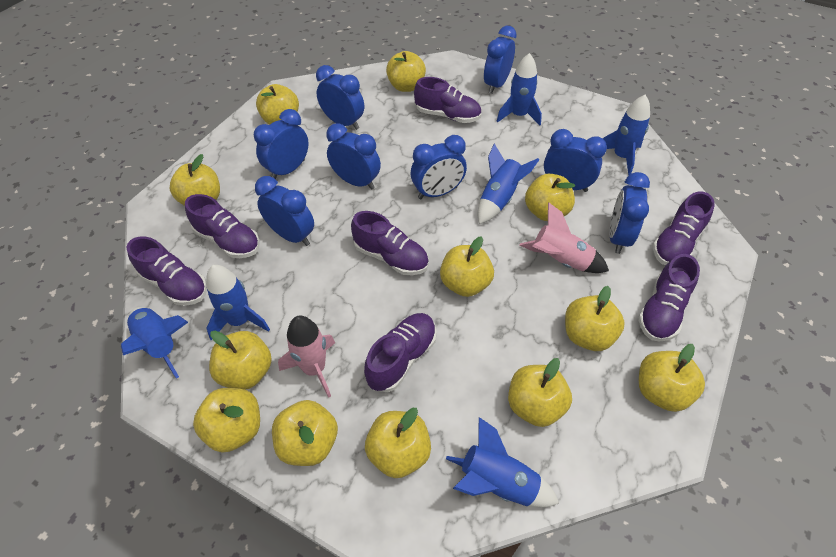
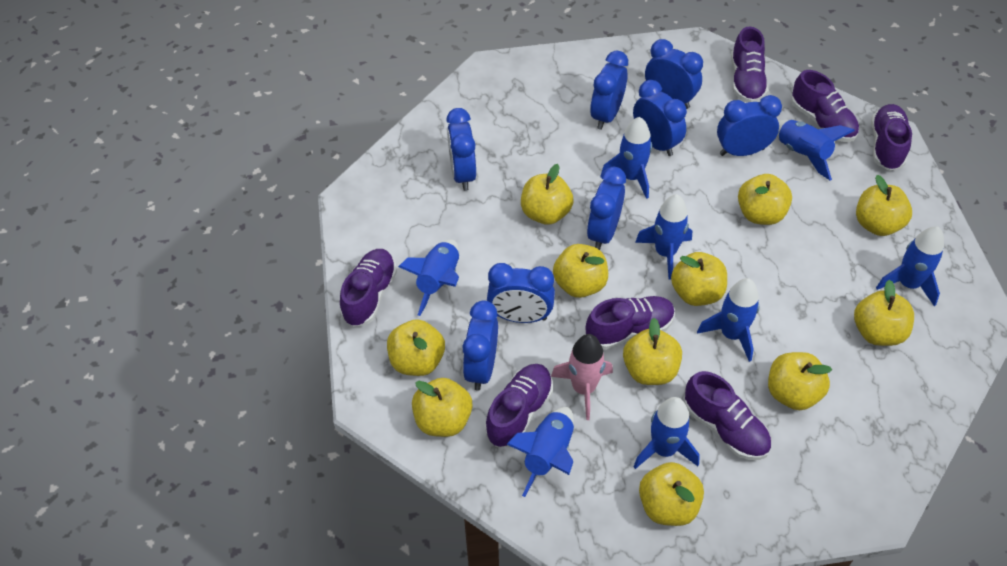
blue rocket: 6 -> 8
pink rocket: 2 -> 1
yellow apple: 12 -> 11

